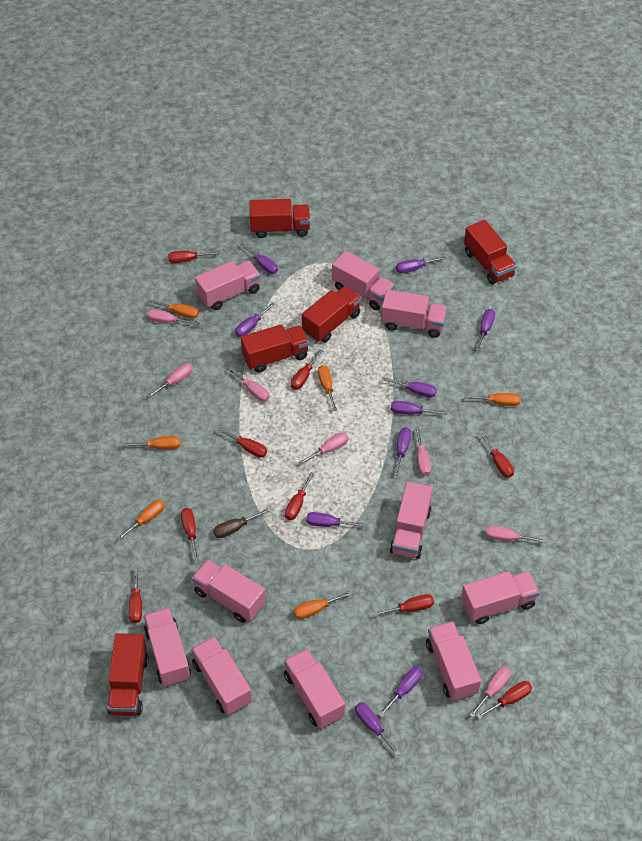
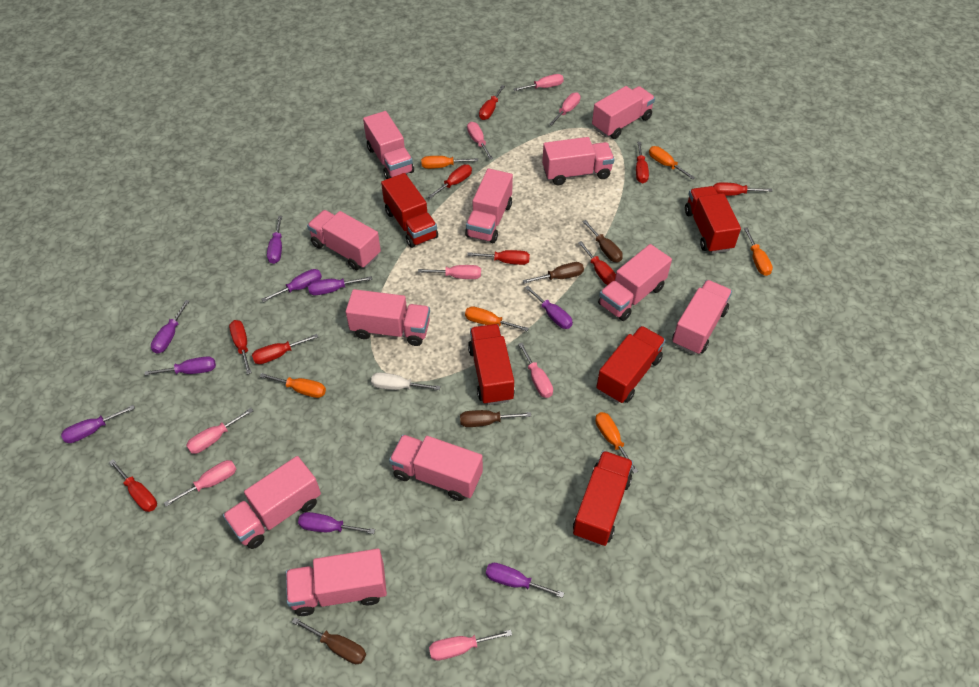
brown screwdriver: 1 -> 4
pink screwdriver: 7 -> 8
pink truck: 10 -> 11
purple screwdriver: 10 -> 9
white screwdriver: 0 -> 1

